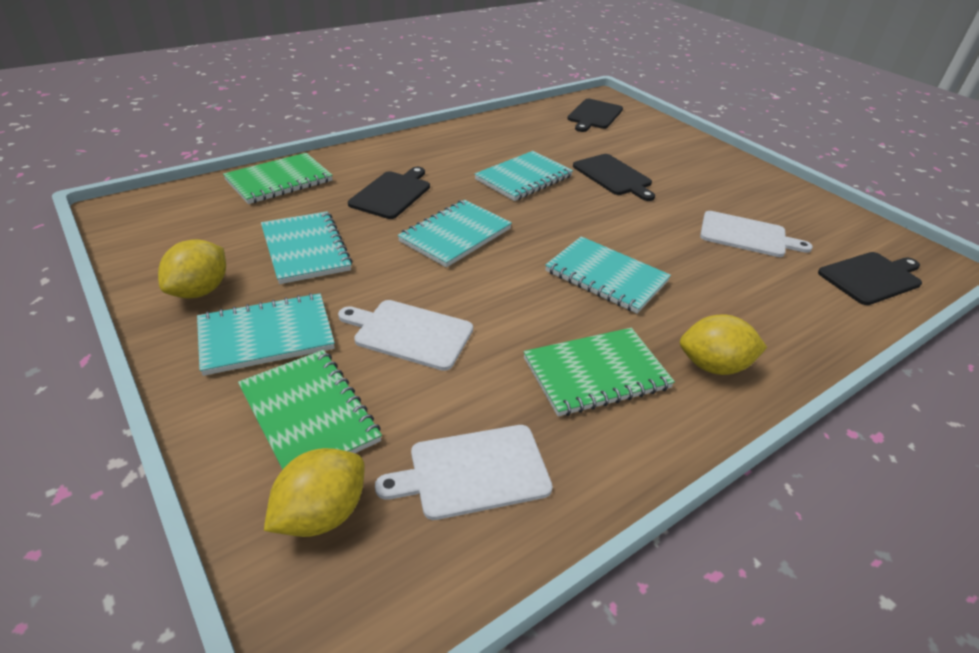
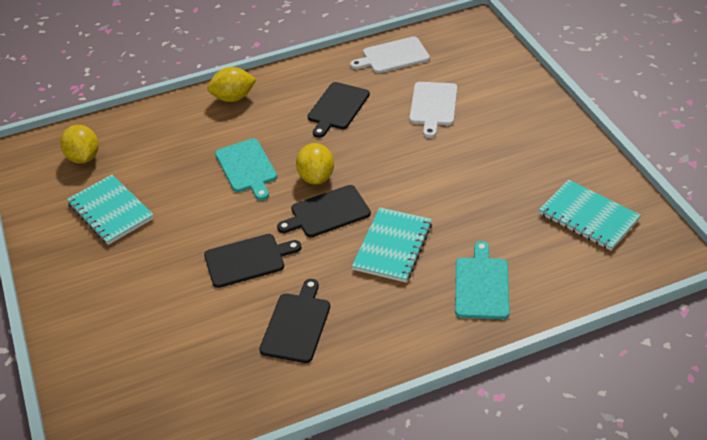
green notebook: 3 -> 0
turquoise cutting board: 0 -> 2
turquoise notebook: 5 -> 3
white cutting board: 3 -> 2

